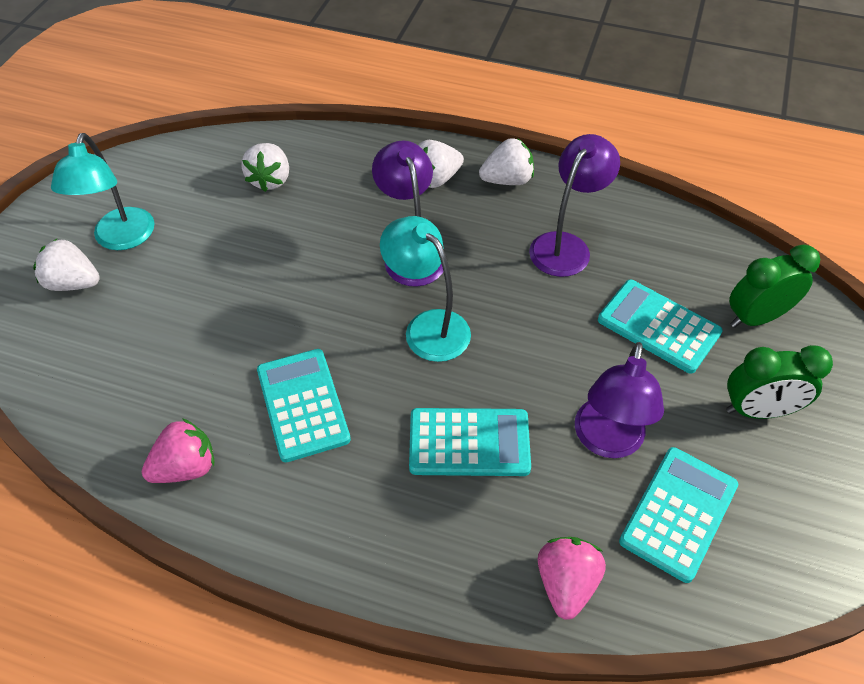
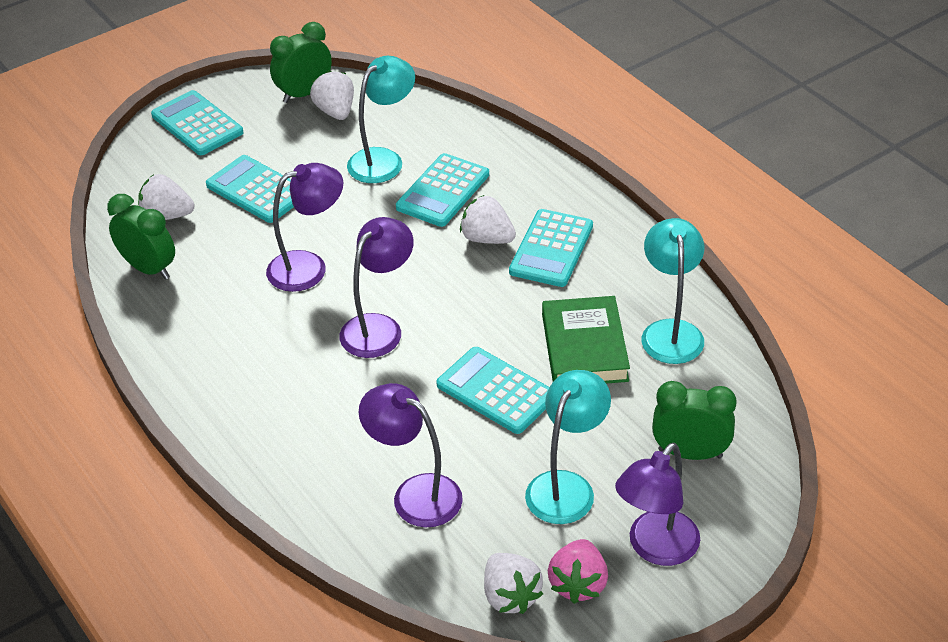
green book: 0 -> 1
green clock: 2 -> 3
pink strawberry: 2 -> 1
purple lamp: 3 -> 4
turquoise calculator: 4 -> 5
turquoise lamp: 2 -> 3

